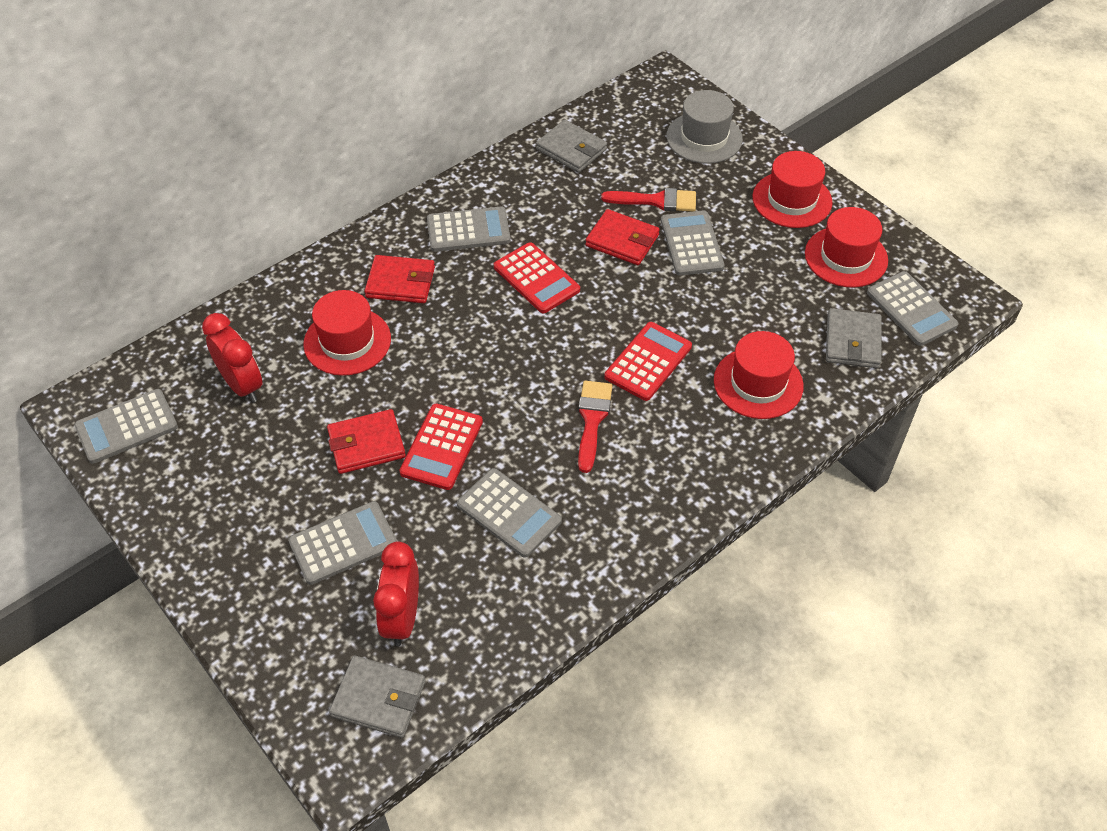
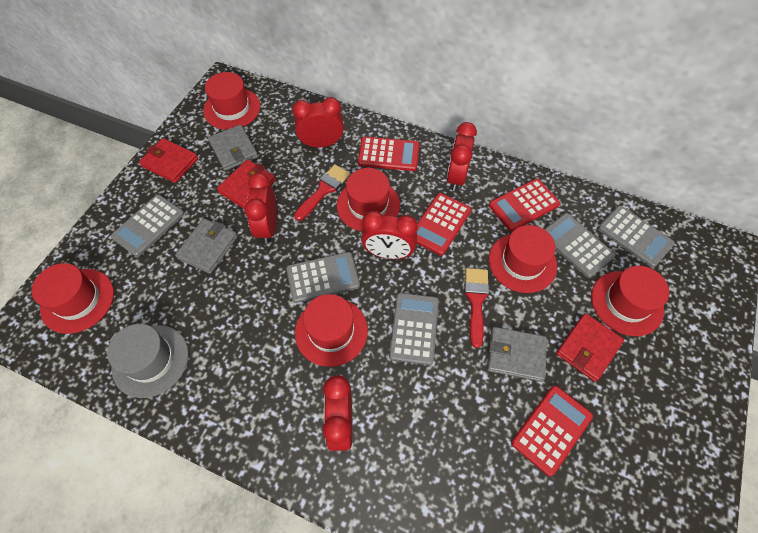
grey calculator: 6 -> 5
red calculator: 3 -> 4
red clock: 2 -> 5
red hat: 4 -> 6

